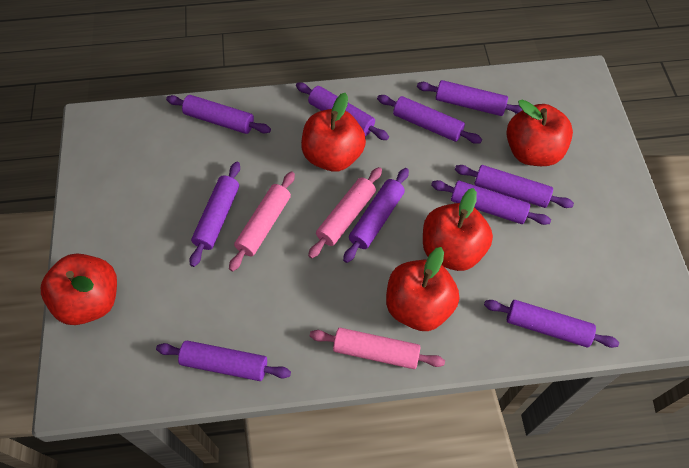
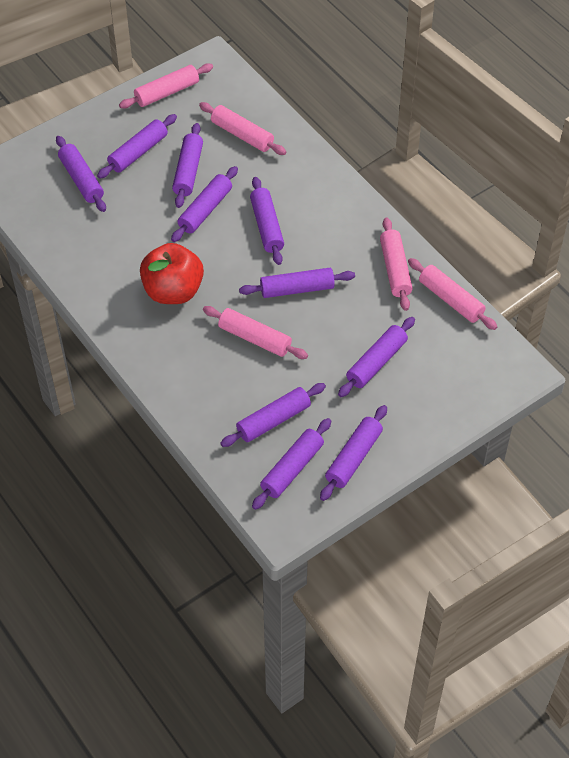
pink rolling pin: 3 -> 5
red apple: 5 -> 1

